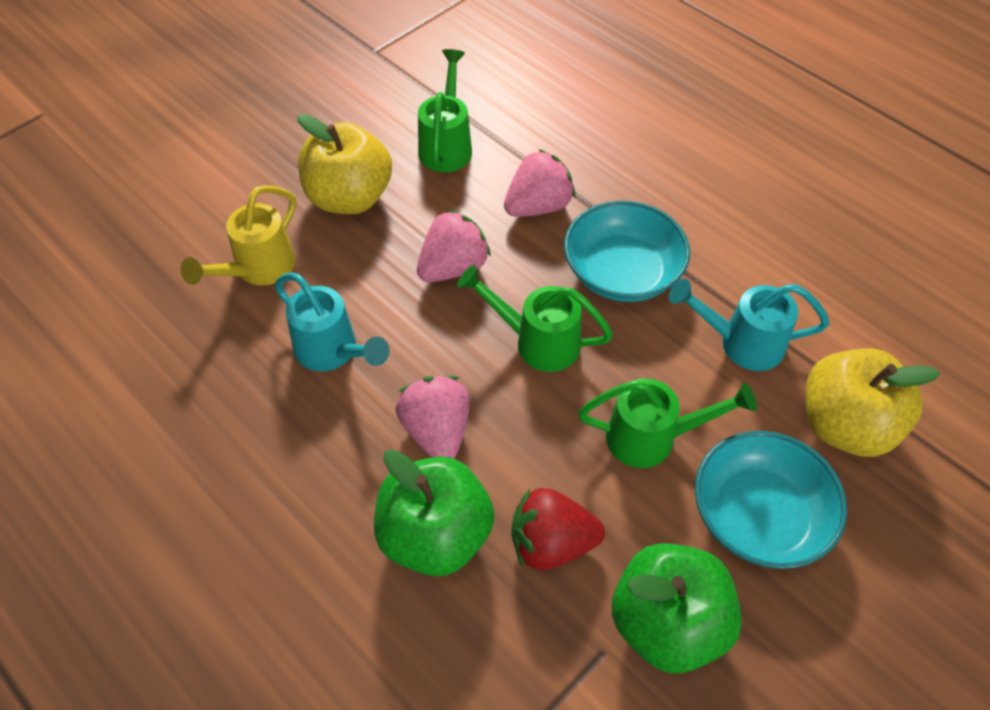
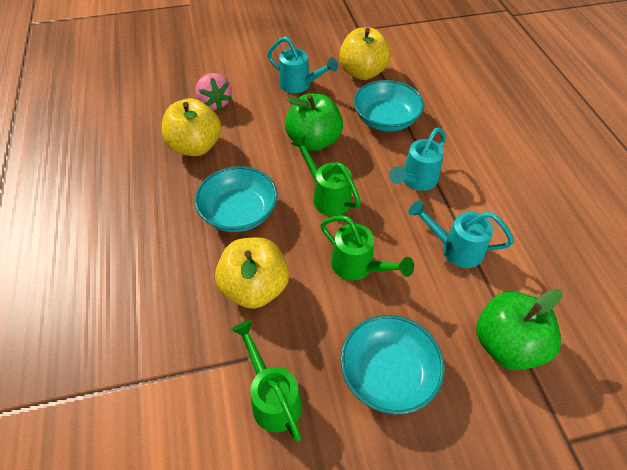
pink strawberry: 3 -> 1
red strawberry: 1 -> 0
turquoise bowl: 2 -> 3
turquoise watering can: 2 -> 3
yellow apple: 2 -> 3
yellow watering can: 1 -> 0

